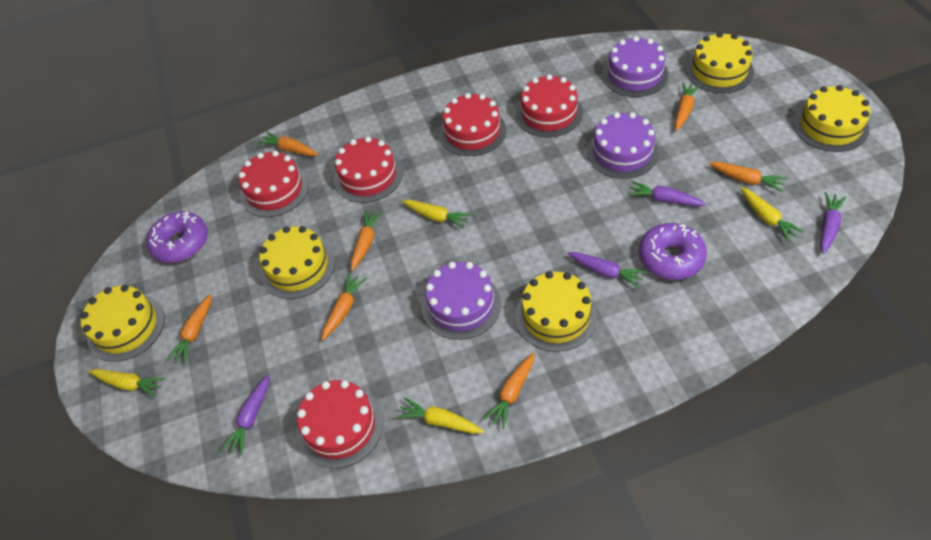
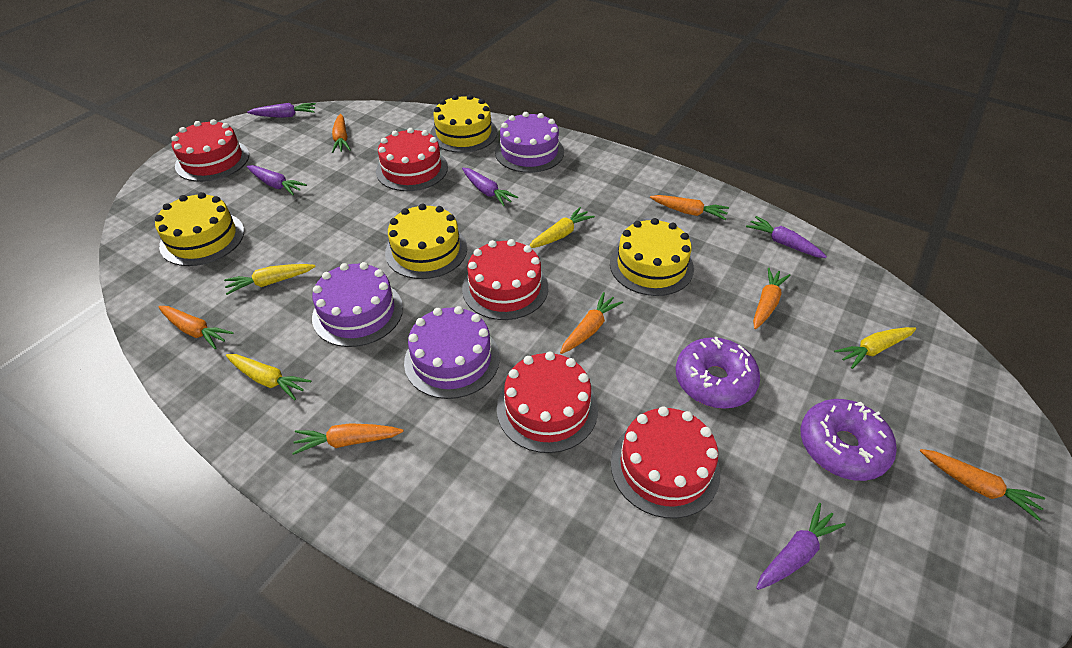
purple carrot: 4 -> 5
yellow cake: 5 -> 4

